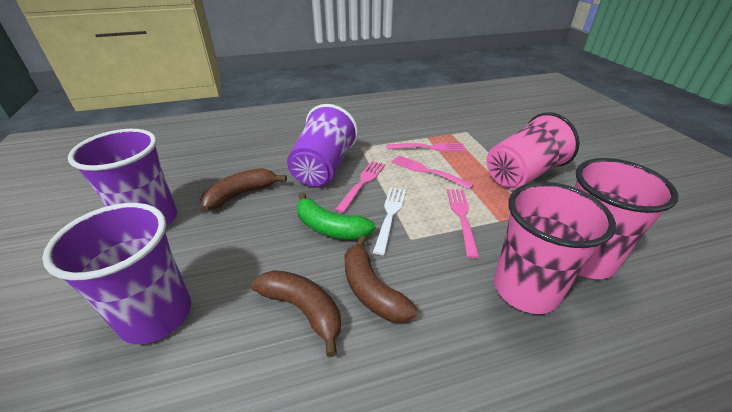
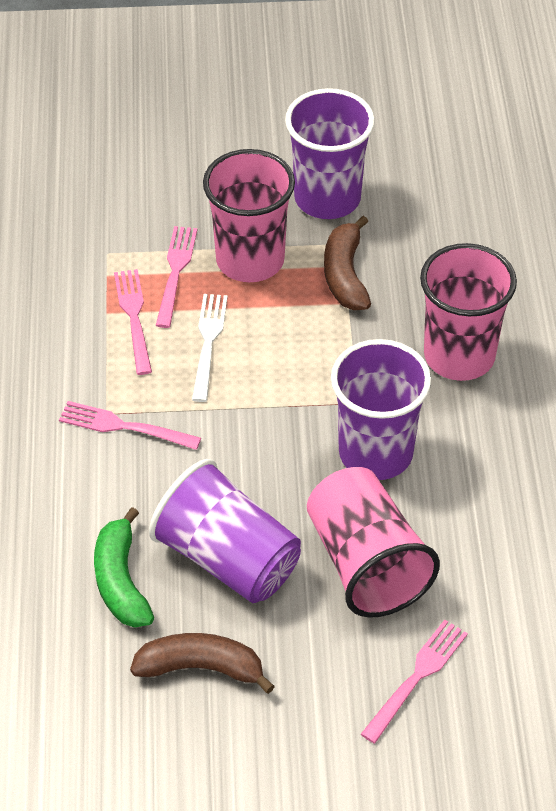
brown banana: 3 -> 2

